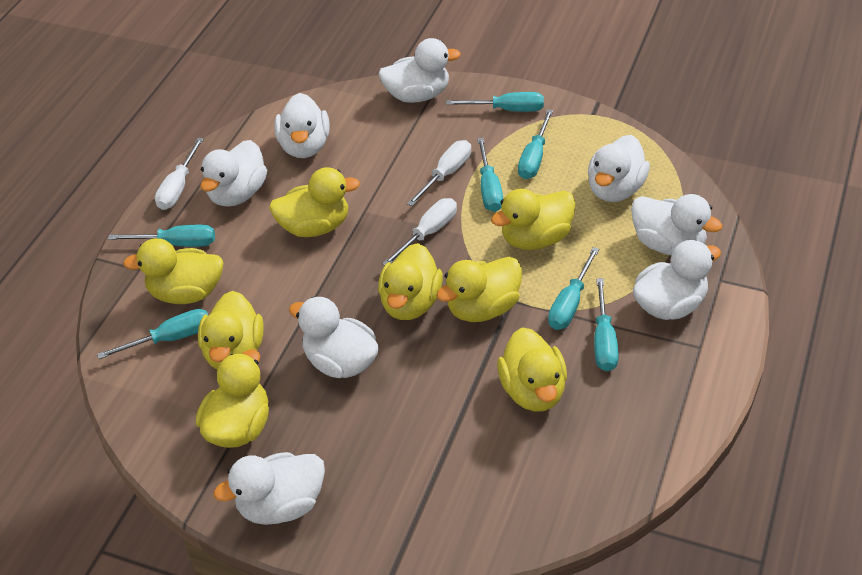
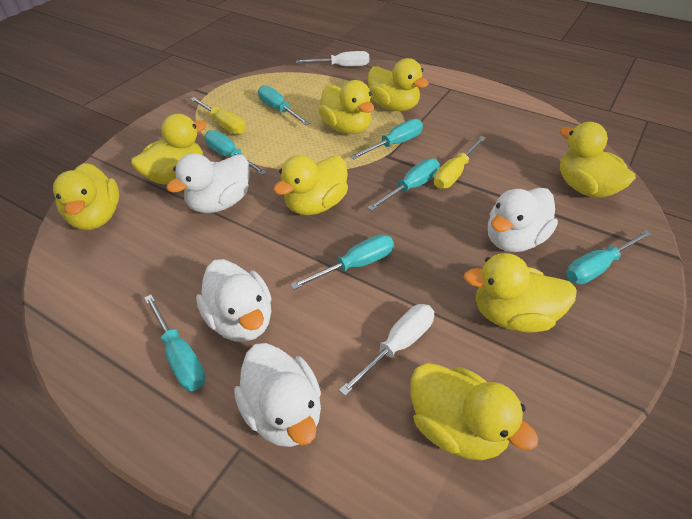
white duck: 8 -> 4
white screwdriver: 3 -> 2
yellow screwdriver: 0 -> 2

